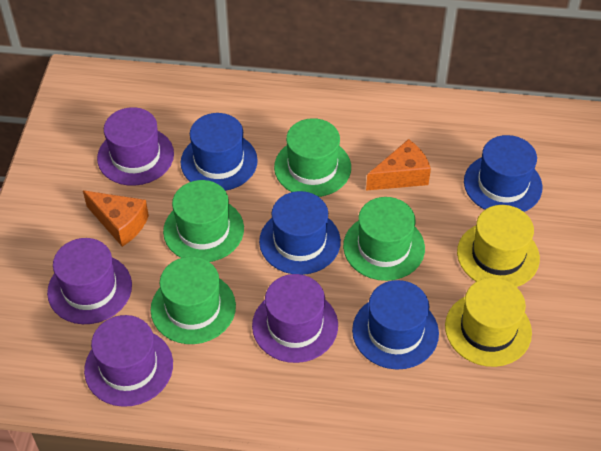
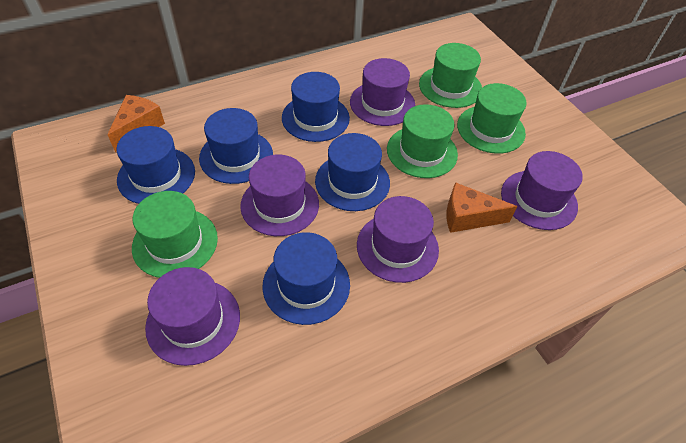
blue hat: 4 -> 5
purple hat: 4 -> 5
yellow hat: 2 -> 0

